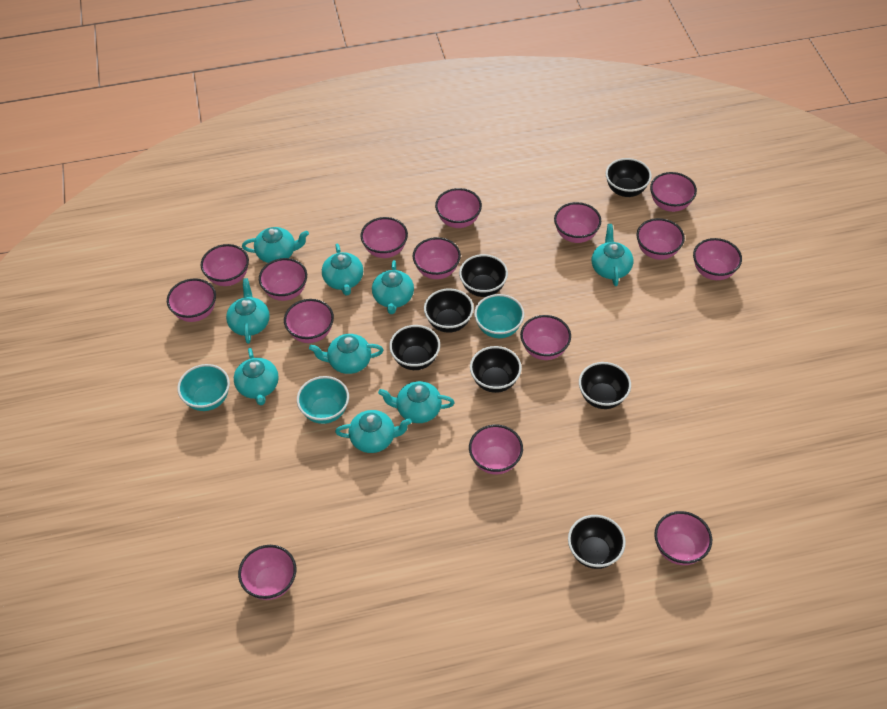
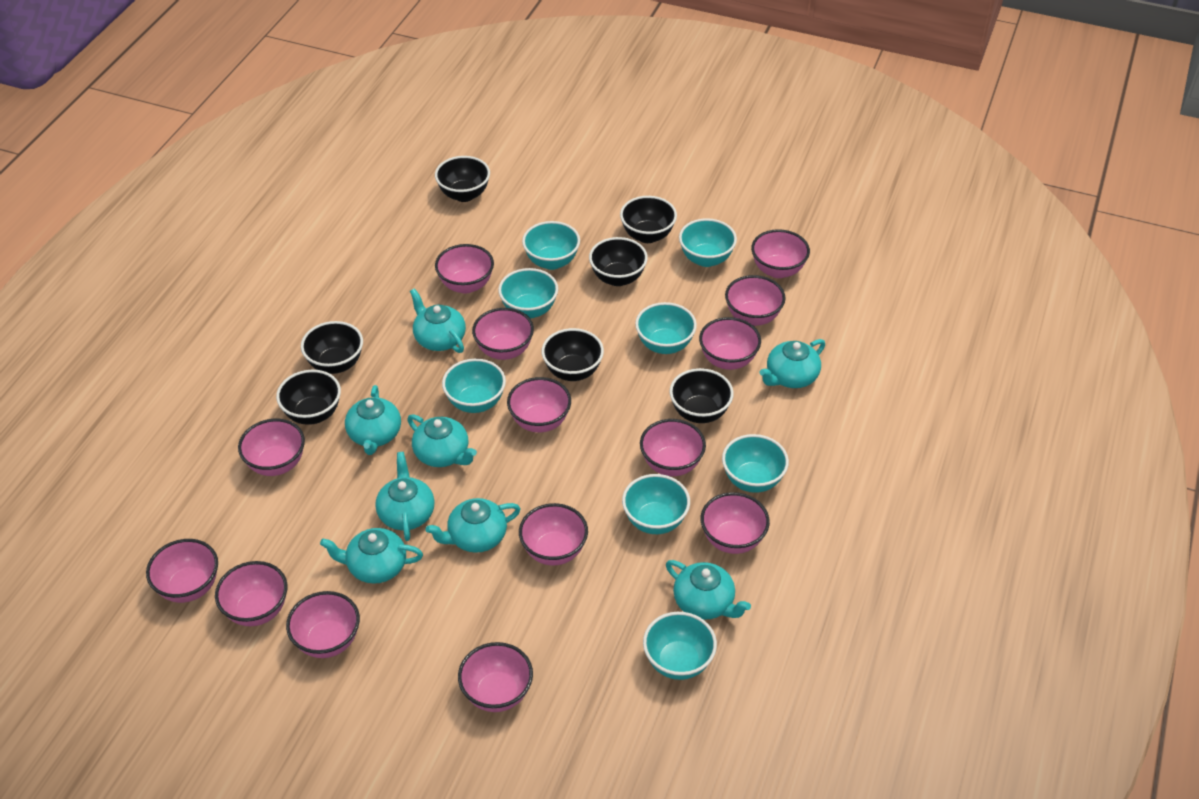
pink bowl: 15 -> 14
turquoise bowl: 3 -> 8
turquoise teapot: 9 -> 8

